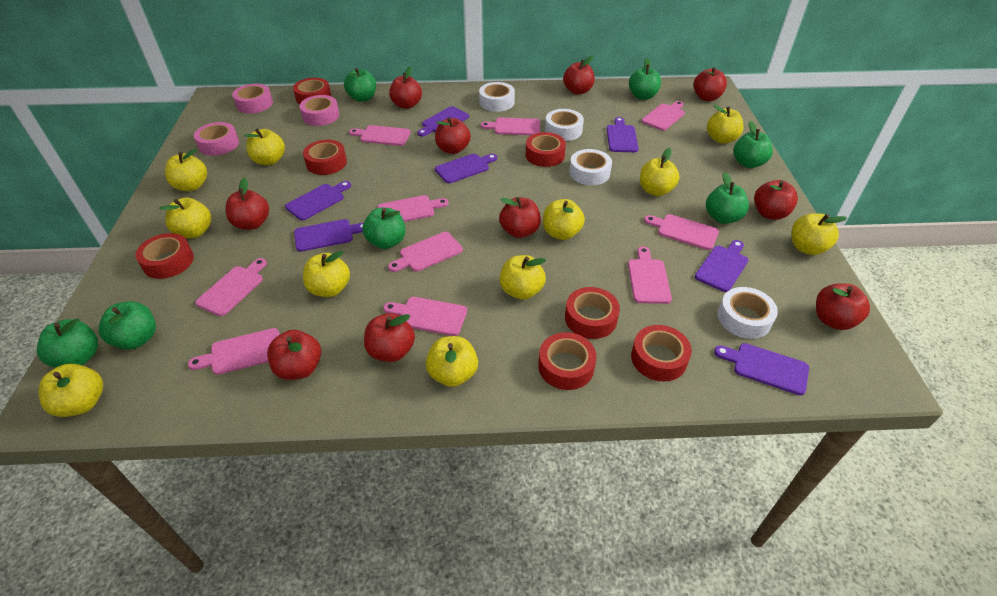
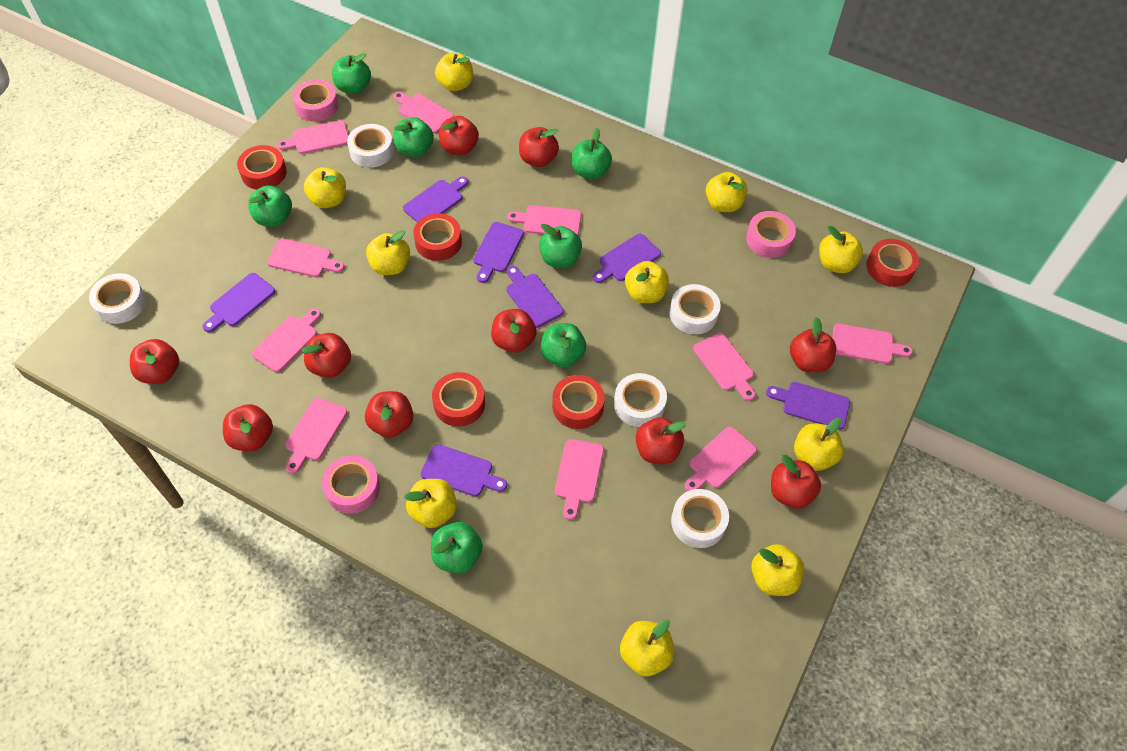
red tape: 7 -> 5
white tape: 4 -> 5
yellow apple: 11 -> 10

